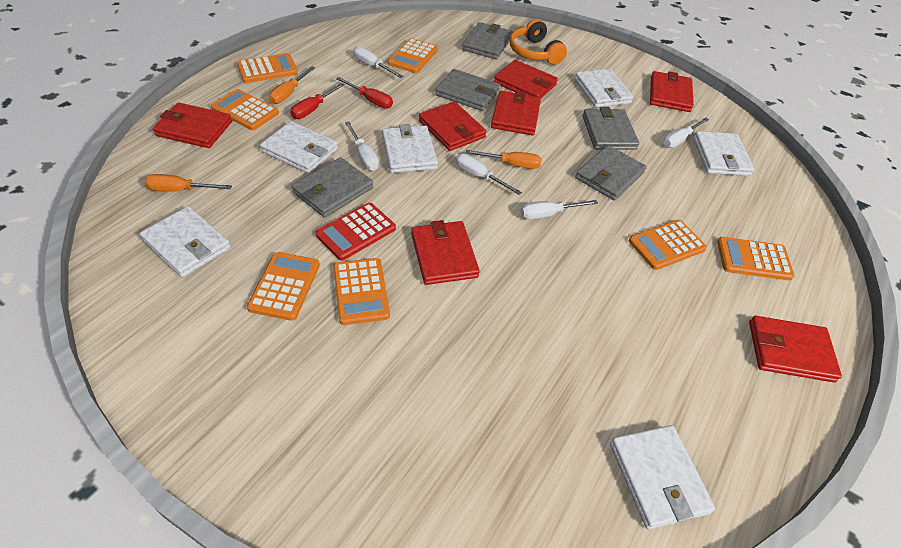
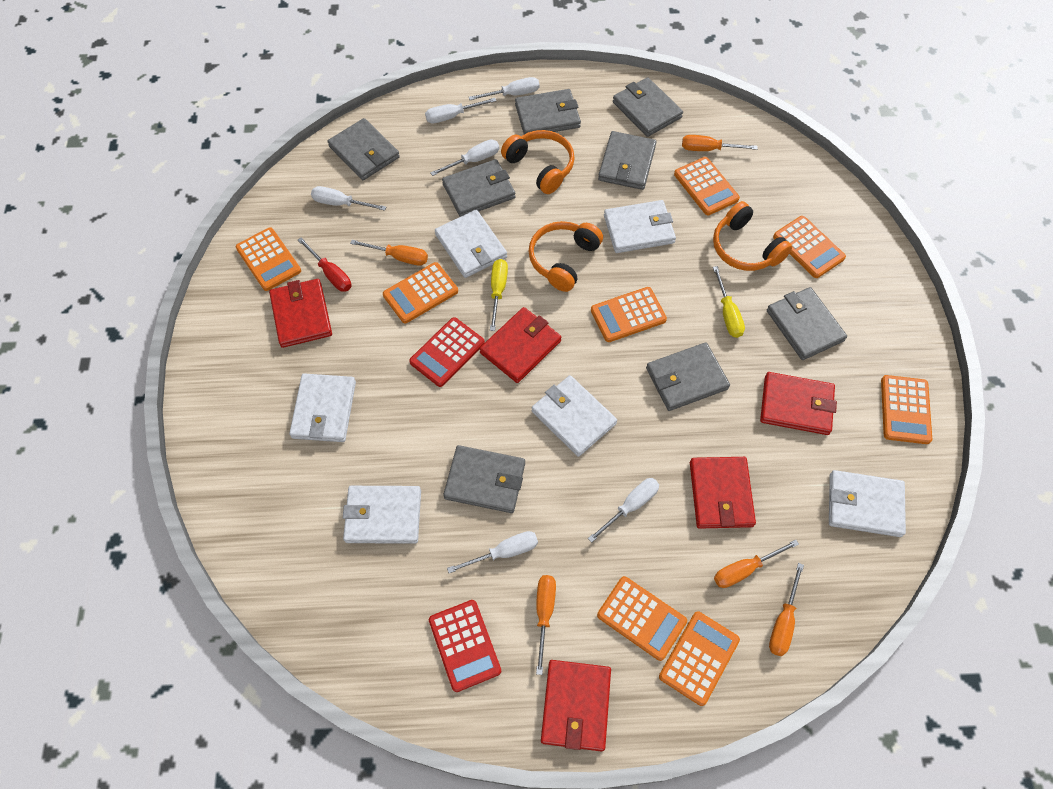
grey wallet: 5 -> 8
orange calculator: 7 -> 8
orange headphones: 1 -> 3
orange screwdriver: 3 -> 5
red calculator: 1 -> 2
red screwdriver: 2 -> 1
red wallet: 7 -> 5
white screwdriver: 5 -> 6
yellow screwdriver: 0 -> 2

